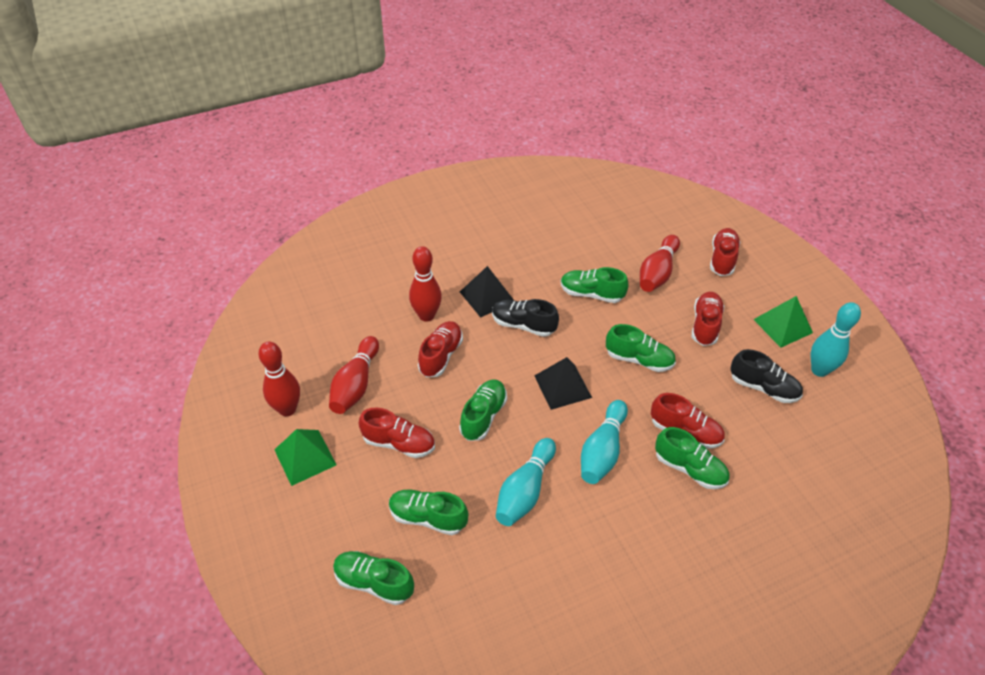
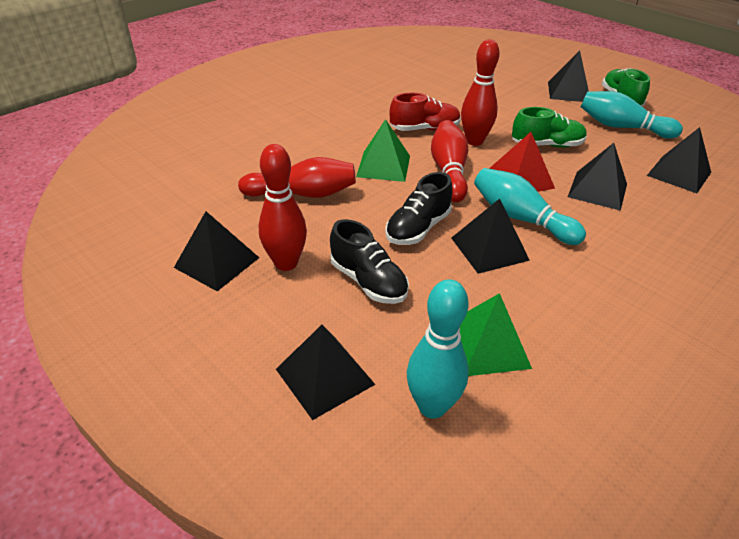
black pyramid: 2 -> 6
green shoe: 6 -> 2
red pyramid: 0 -> 1
red shoe: 5 -> 1

